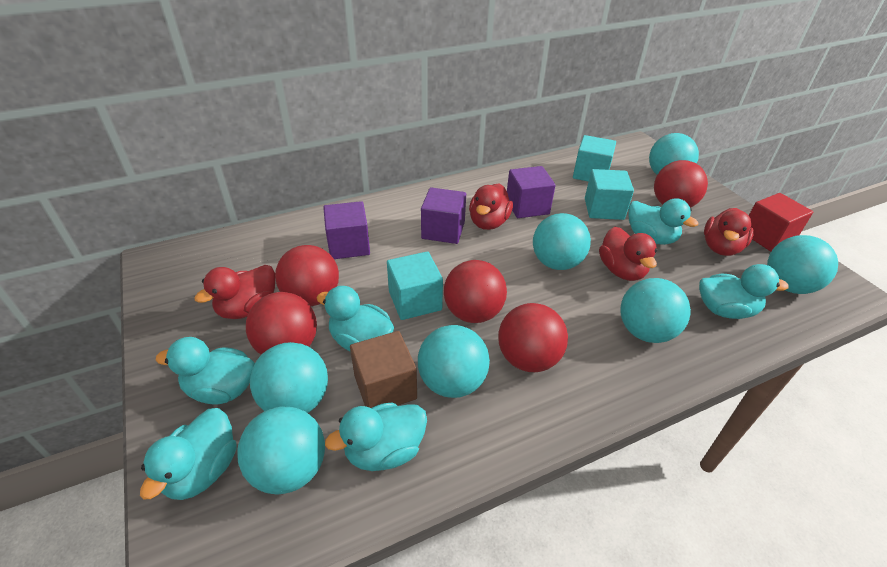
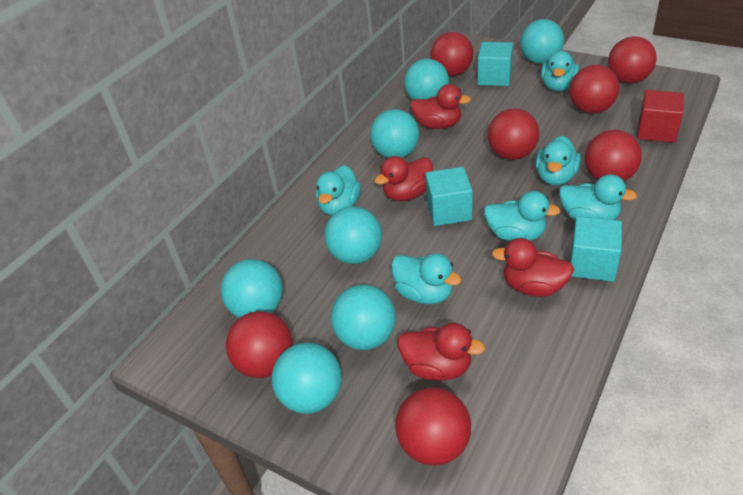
brown cube: 1 -> 0
purple cube: 3 -> 0
red ball: 5 -> 7

